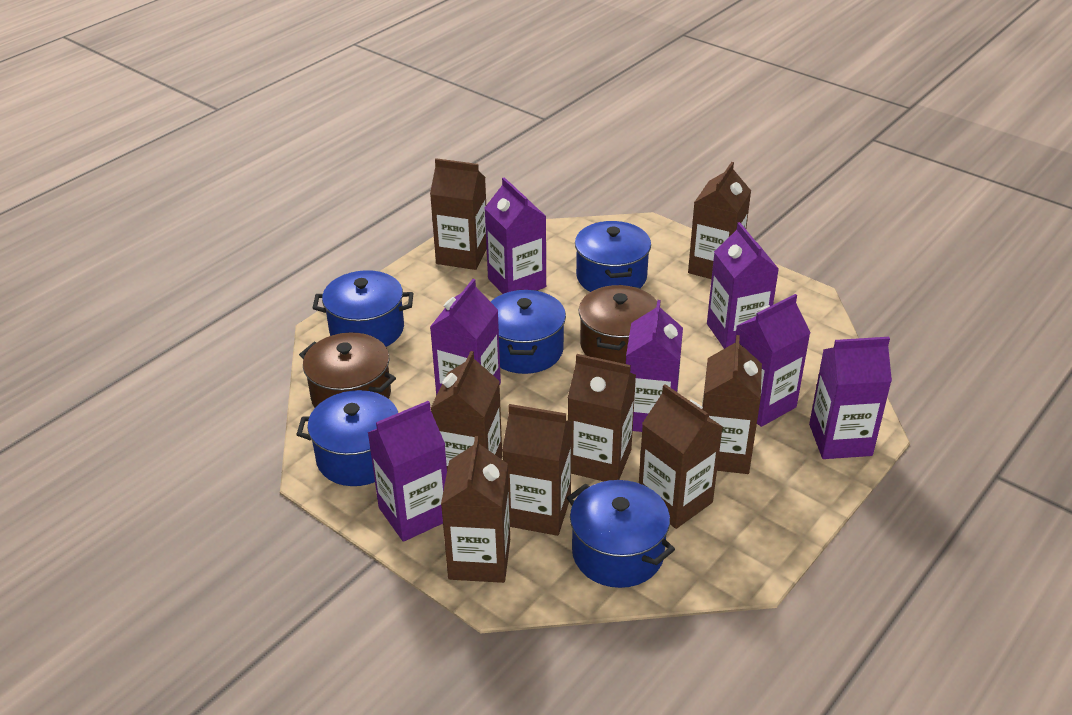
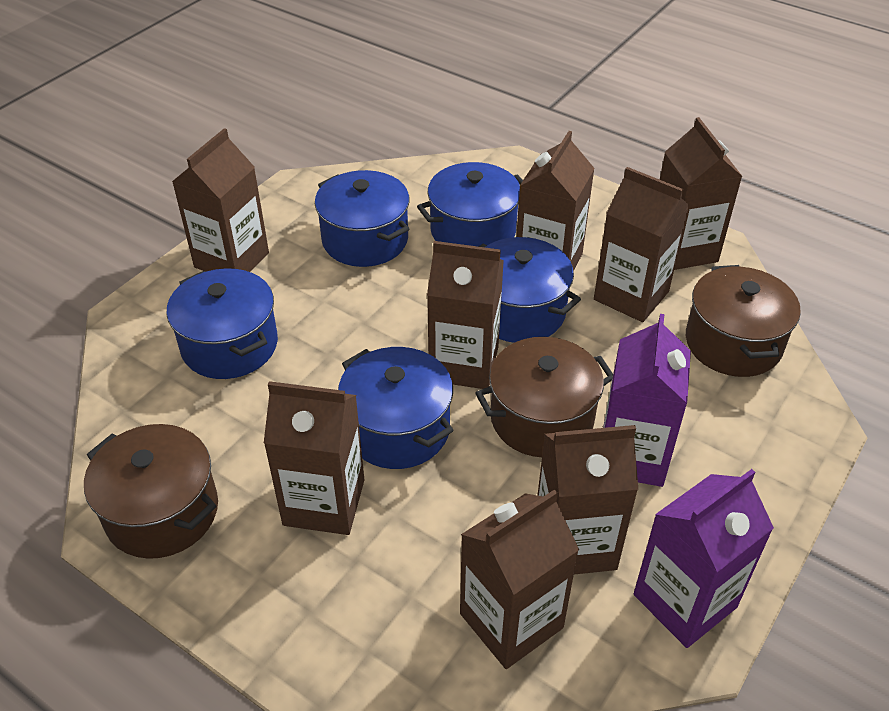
brown pot: 2 -> 3
purple carton: 7 -> 2

